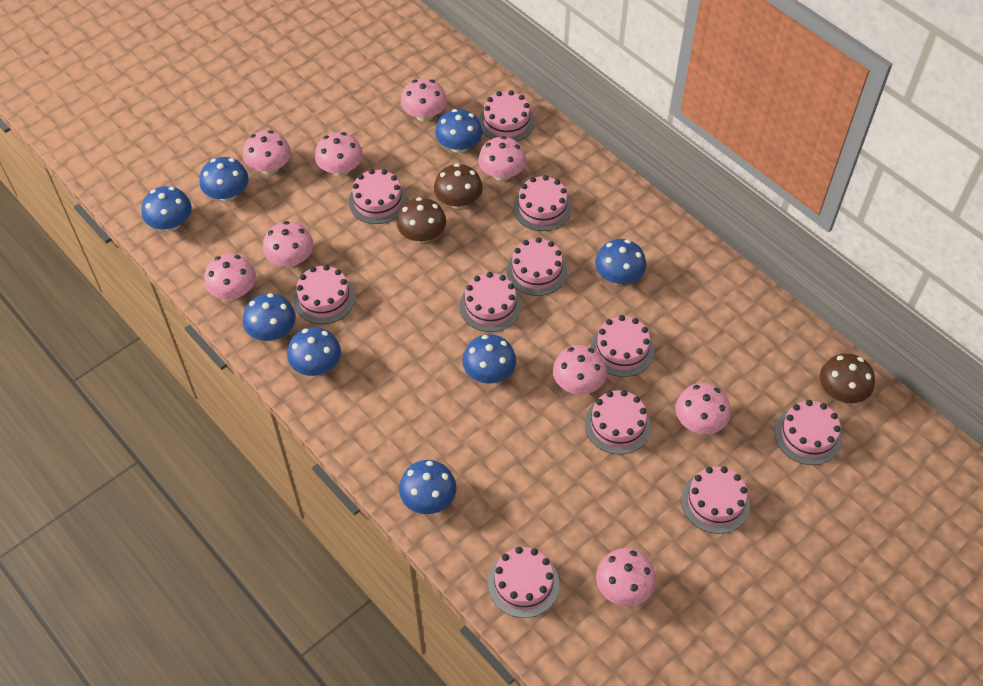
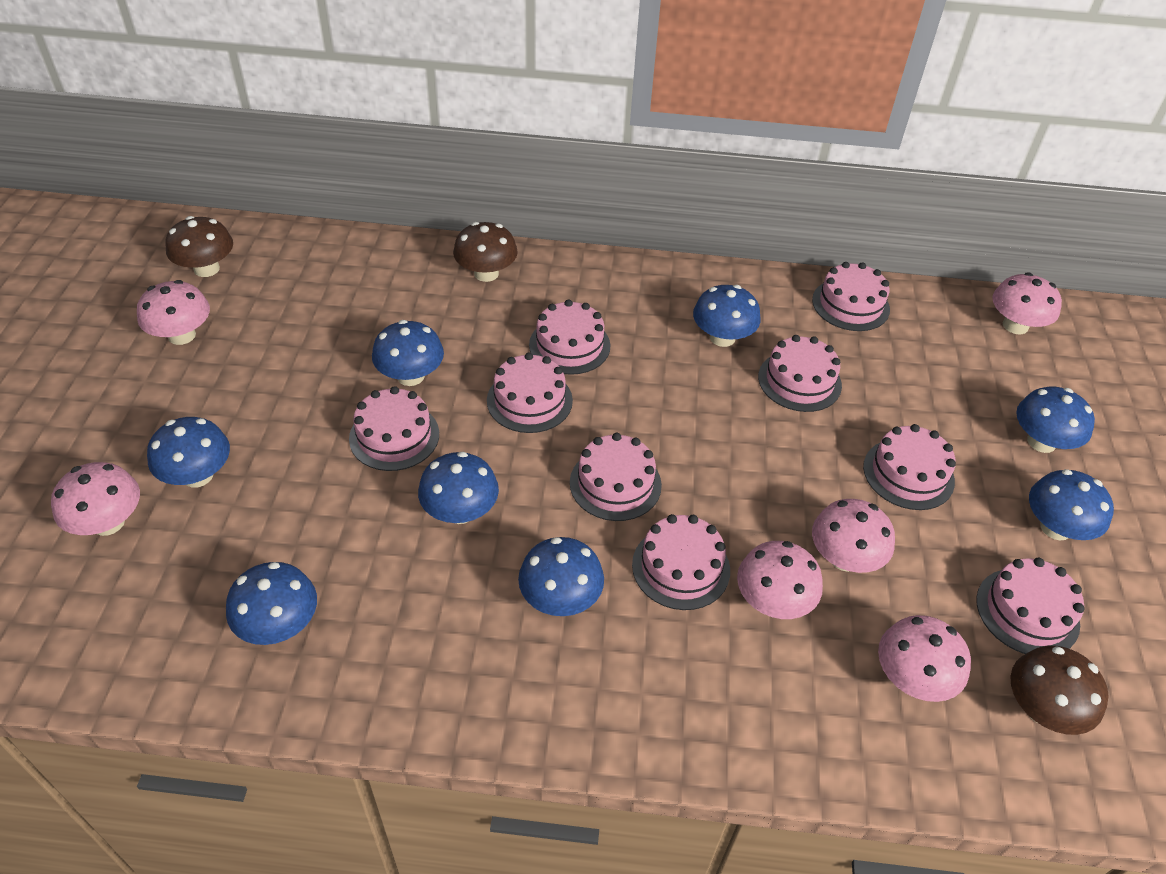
pink cake: 11 -> 9
pink mushroom: 9 -> 6

